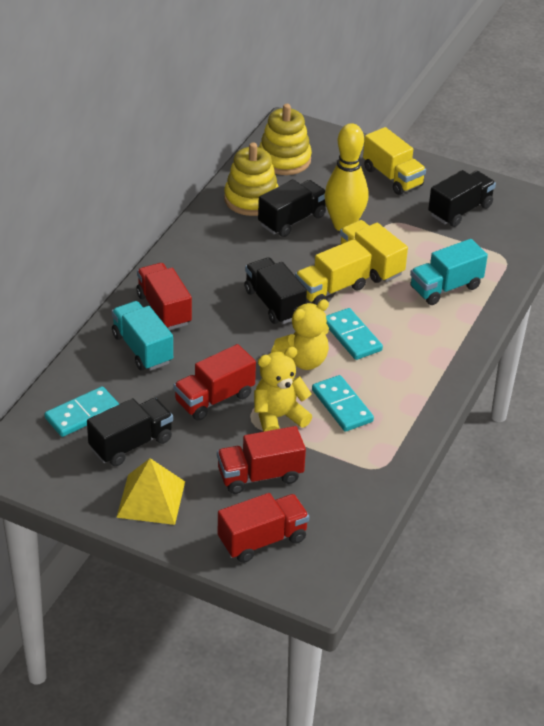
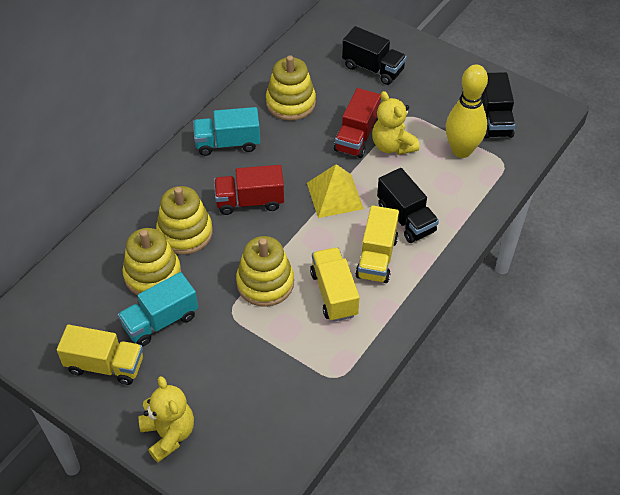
black truck: 4 -> 3
red truck: 4 -> 2
turquoise domino: 3 -> 0
yellow stacking toy: 2 -> 4

